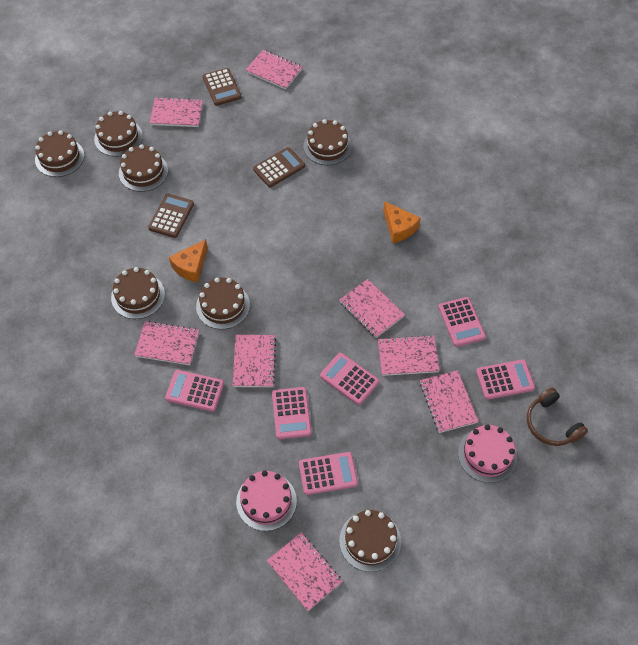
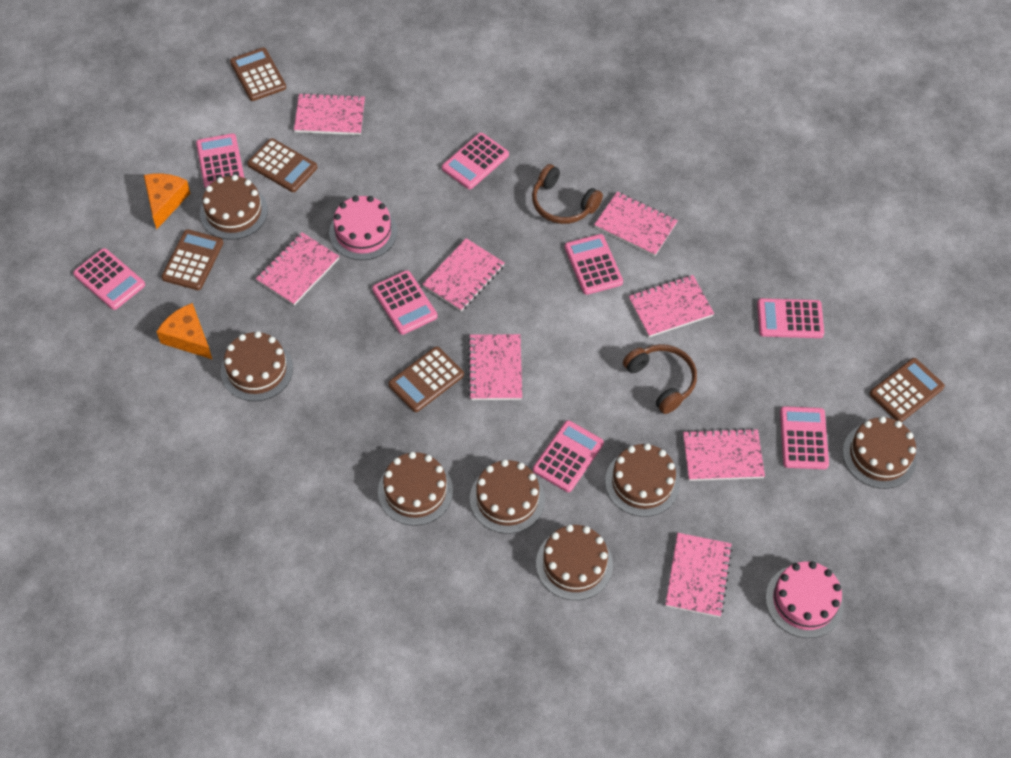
brown calculator: 3 -> 5
brown headphones: 1 -> 2
pink calculator: 6 -> 8

